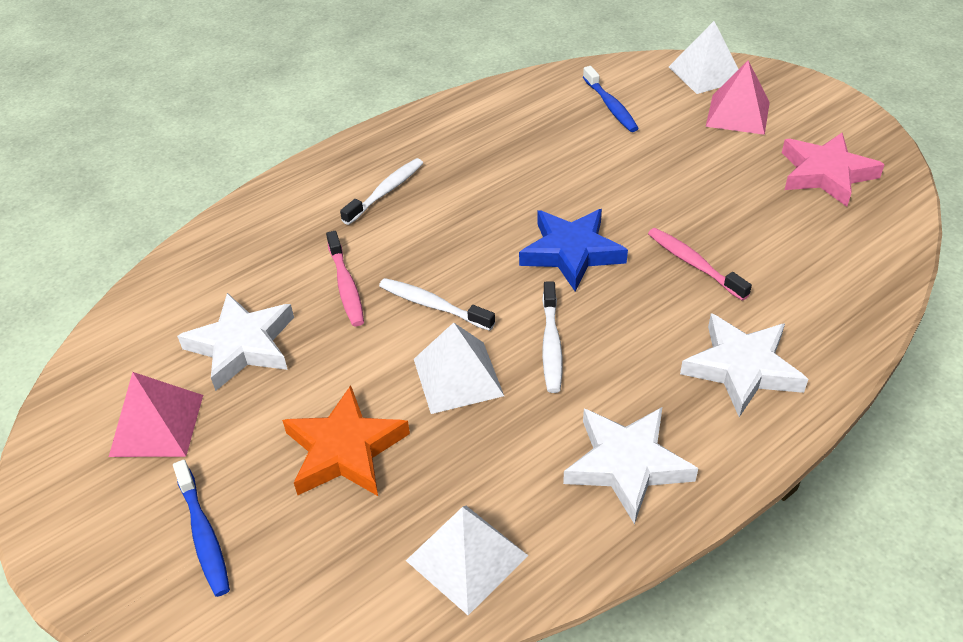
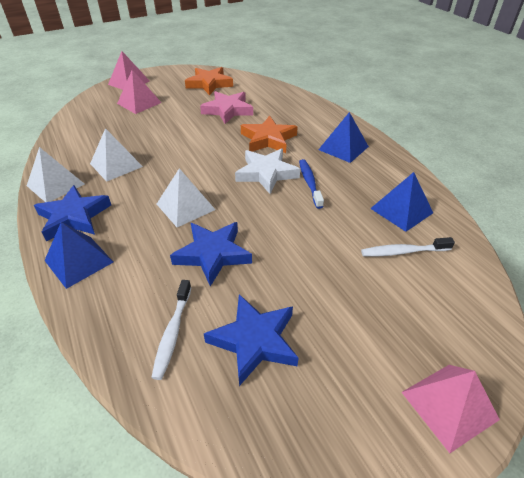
blue pyramid: 0 -> 3
blue star: 1 -> 3
blue toothbrush: 2 -> 1
orange star: 1 -> 2
pink pyramid: 2 -> 3
pink toothbrush: 2 -> 0
white star: 3 -> 1
white toothbrush: 3 -> 2

